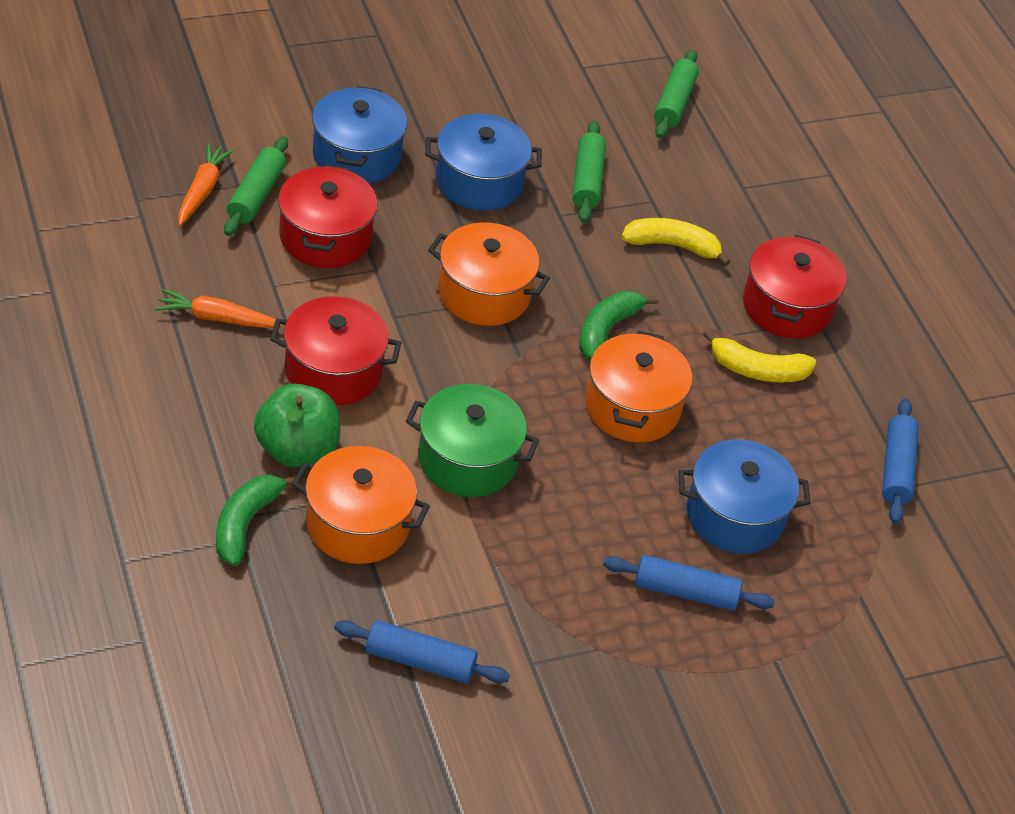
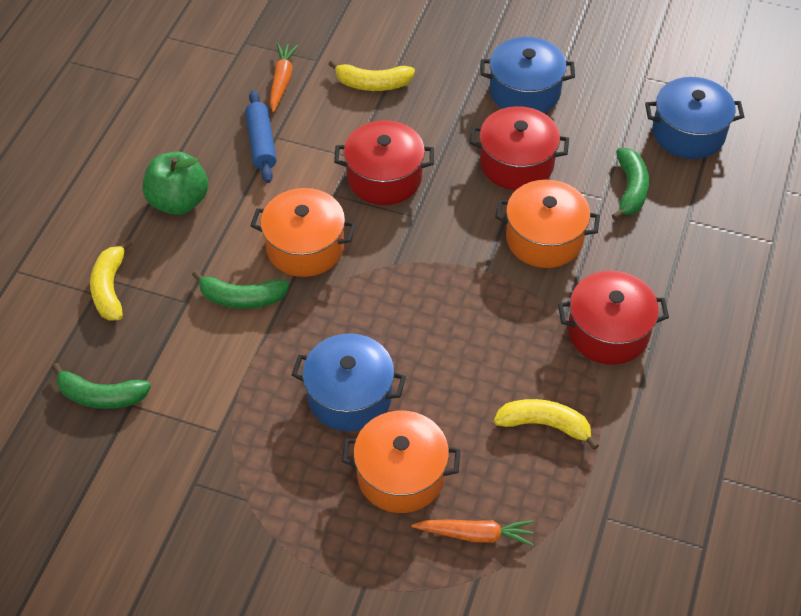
blue rolling pin: 3 -> 1
green banana: 2 -> 3
green pot: 1 -> 0
green rolling pin: 3 -> 0
yellow banana: 2 -> 3

